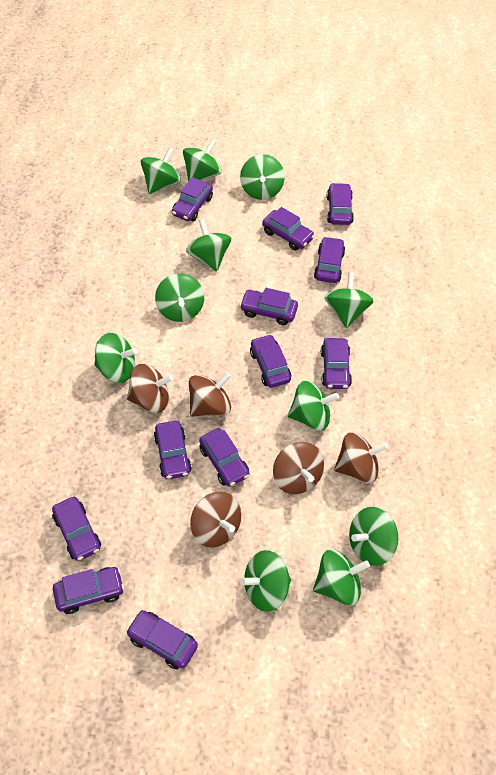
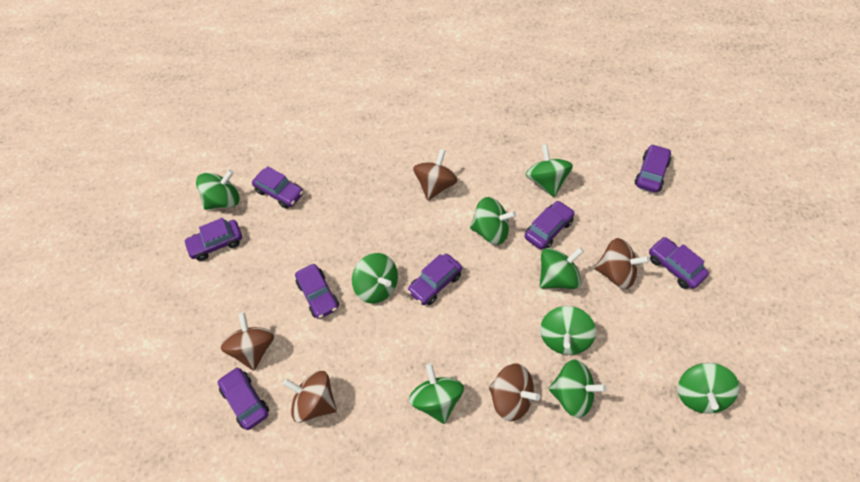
green spinning top: 11 -> 9
purple car: 12 -> 8

